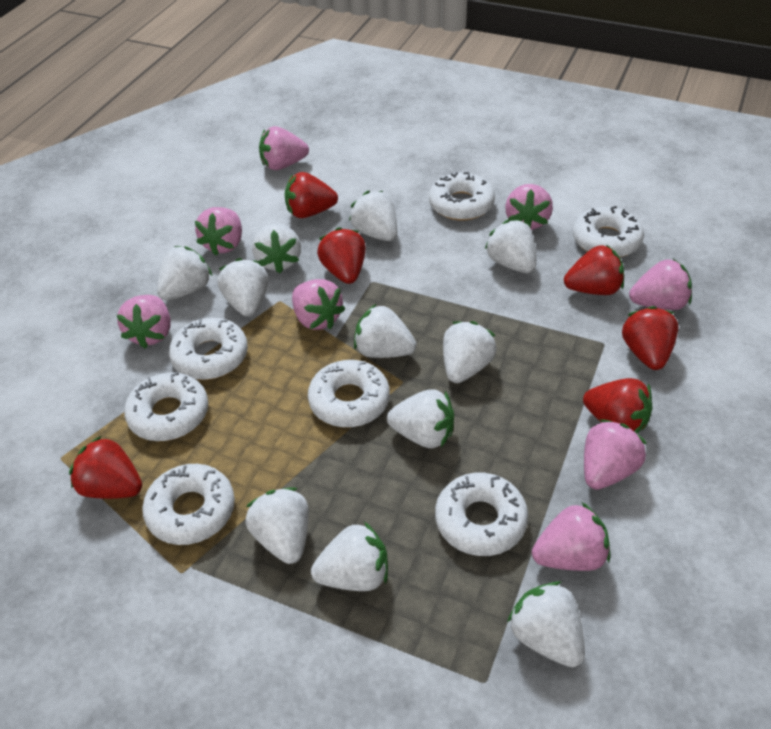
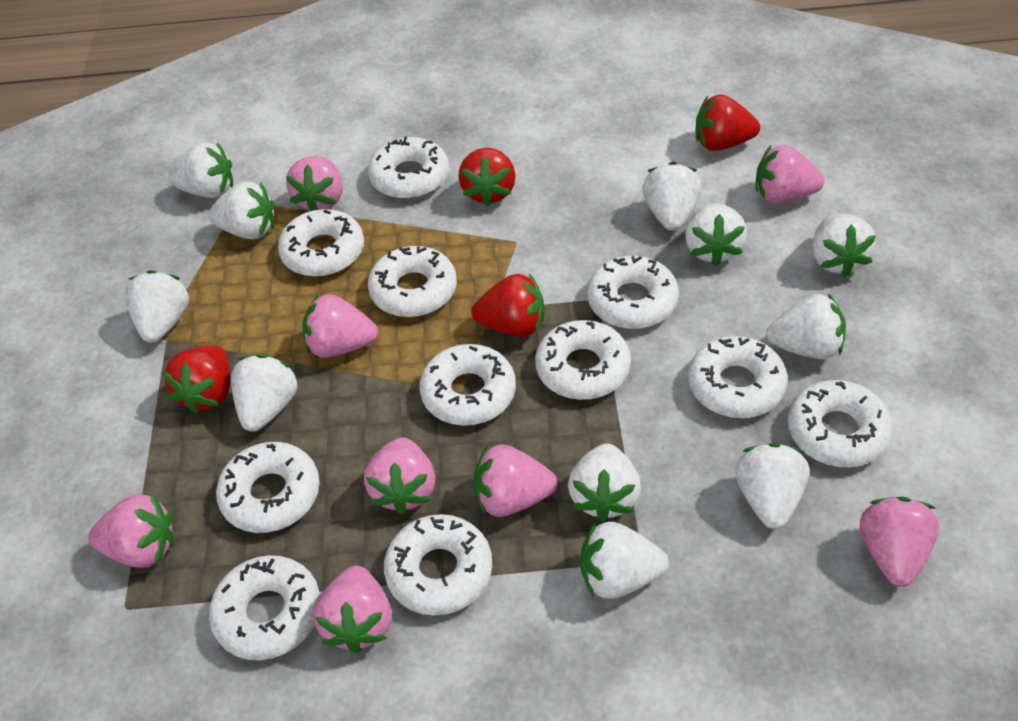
red strawberry: 6 -> 4
white donut: 7 -> 11

